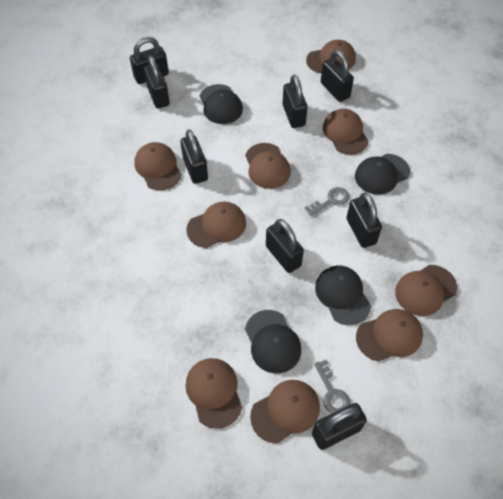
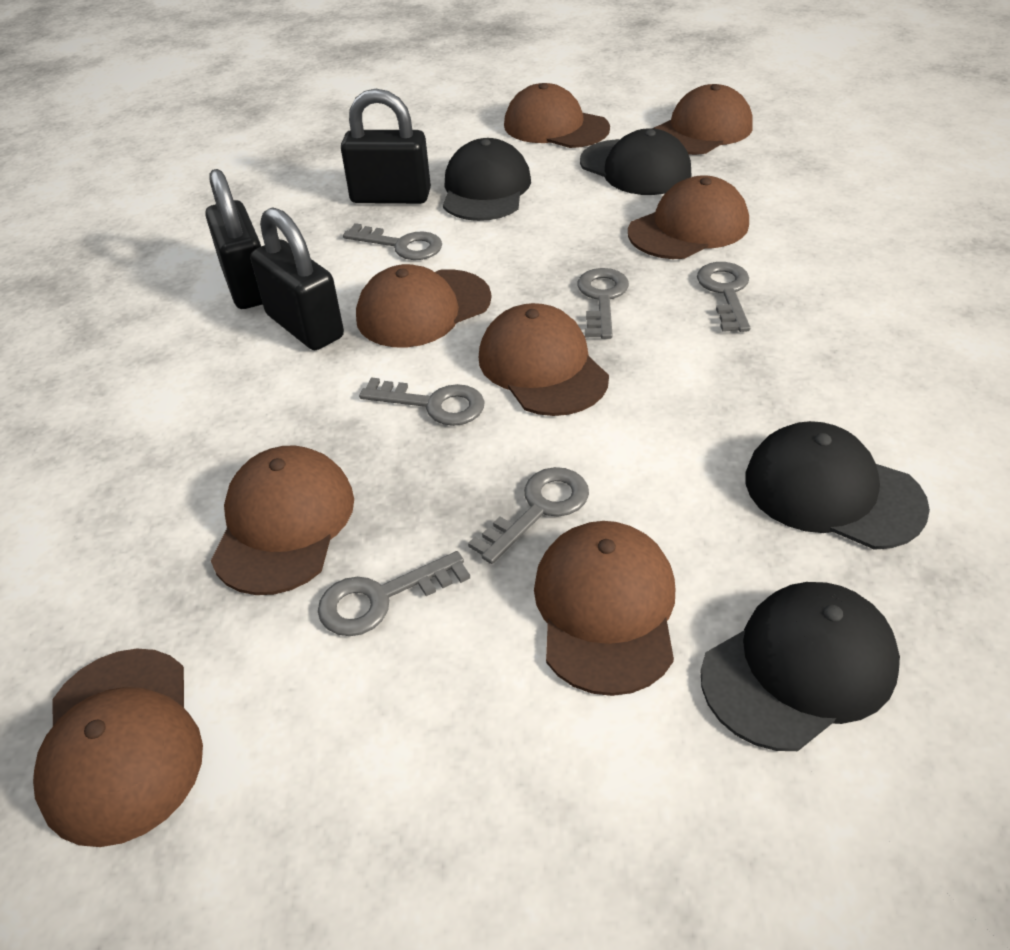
black padlock: 8 -> 3
brown cap: 9 -> 8
grey key: 2 -> 6

